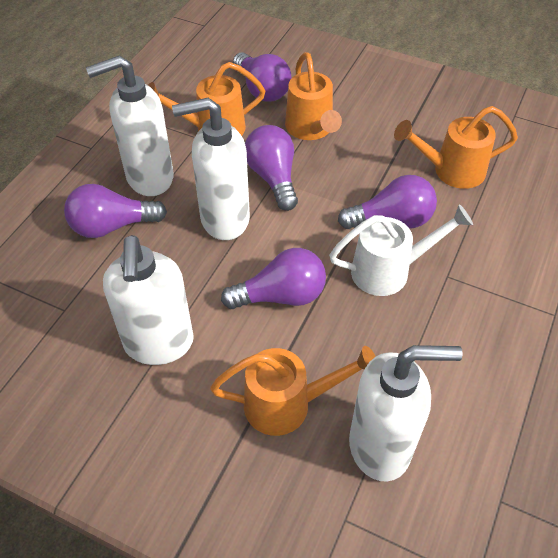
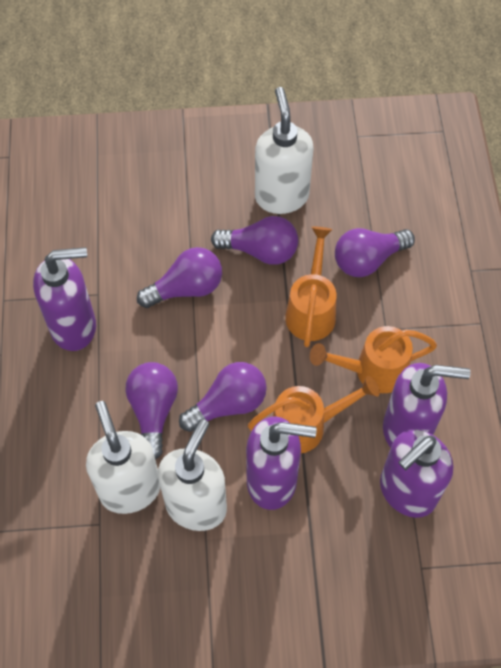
orange watering can: 4 -> 3
purple soap dispenser: 0 -> 4
white soap dispenser: 4 -> 3
white watering can: 1 -> 0

